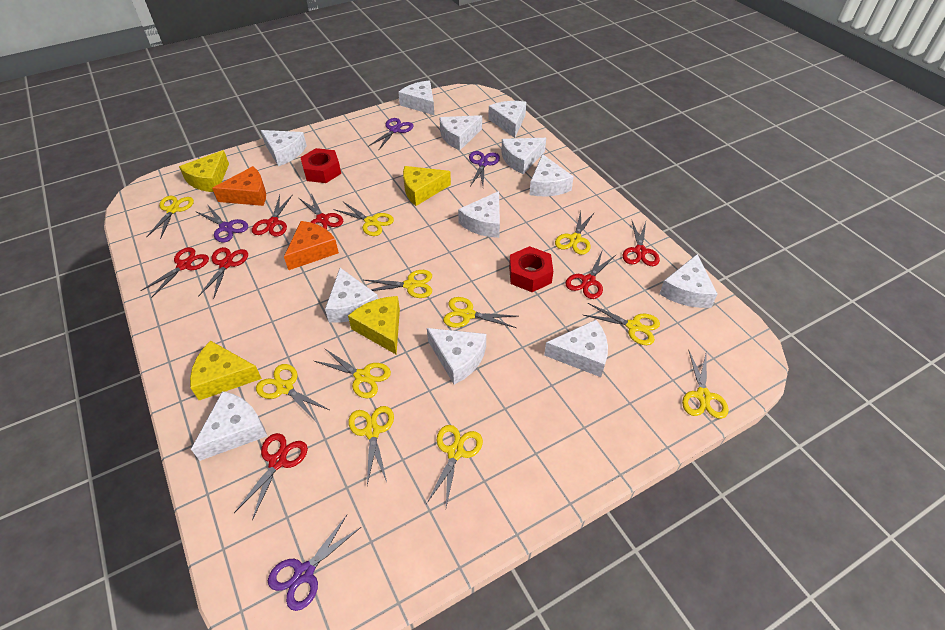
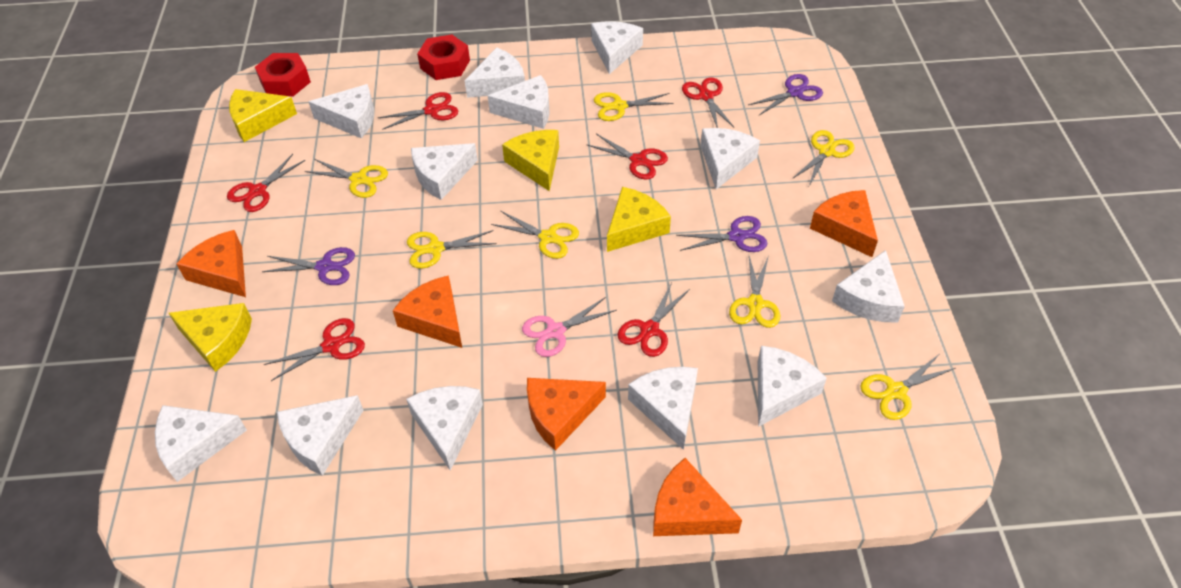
orange cheese: 2 -> 5
pink scissors: 0 -> 1
purple scissors: 4 -> 3
red scissors: 7 -> 6
yellow scissors: 11 -> 7

